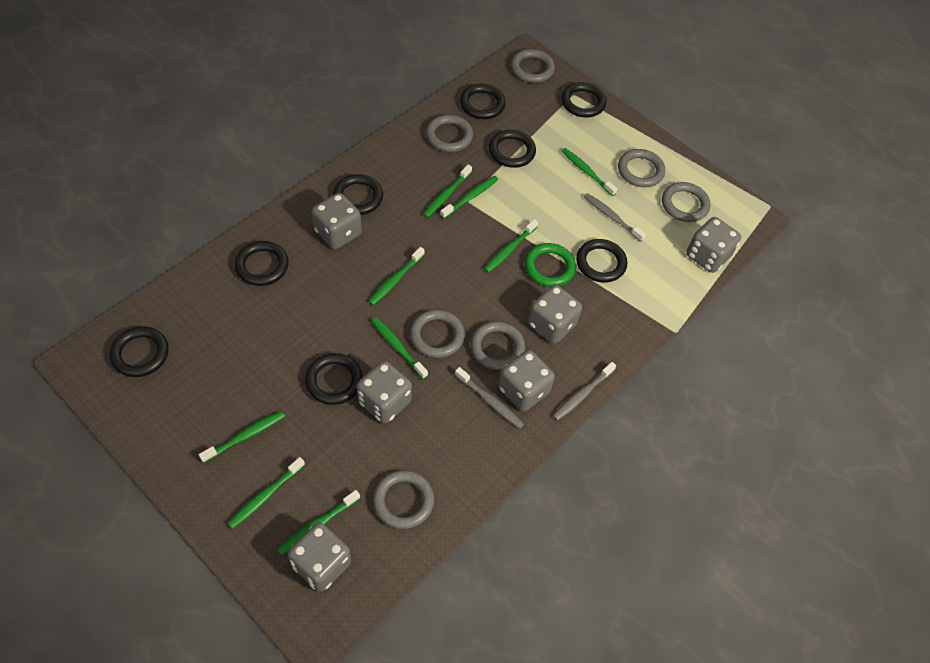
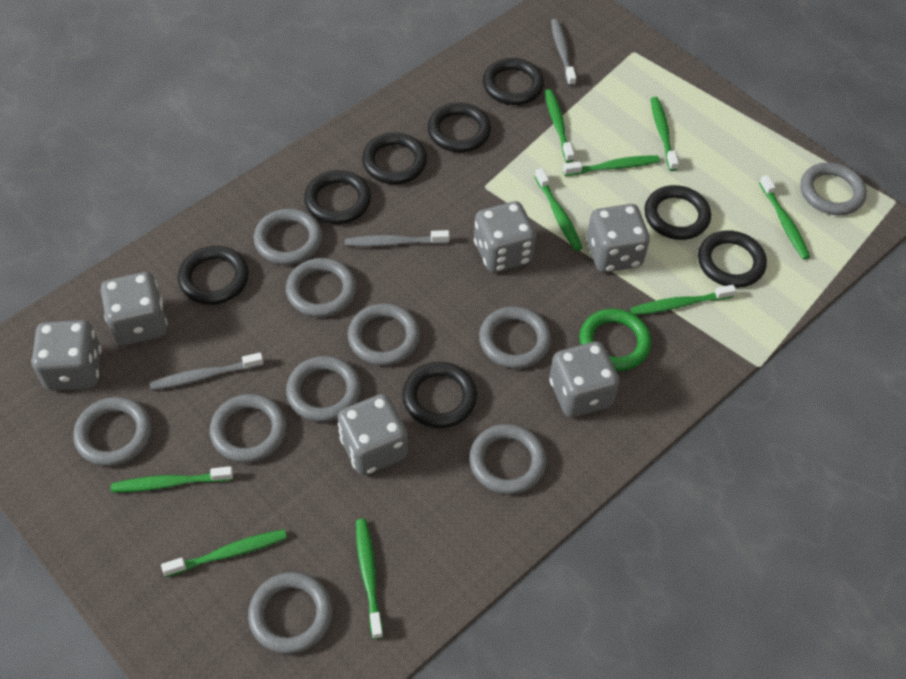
grey ring: 7 -> 10

